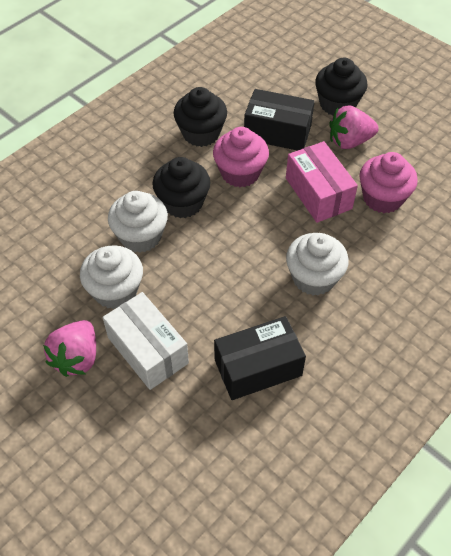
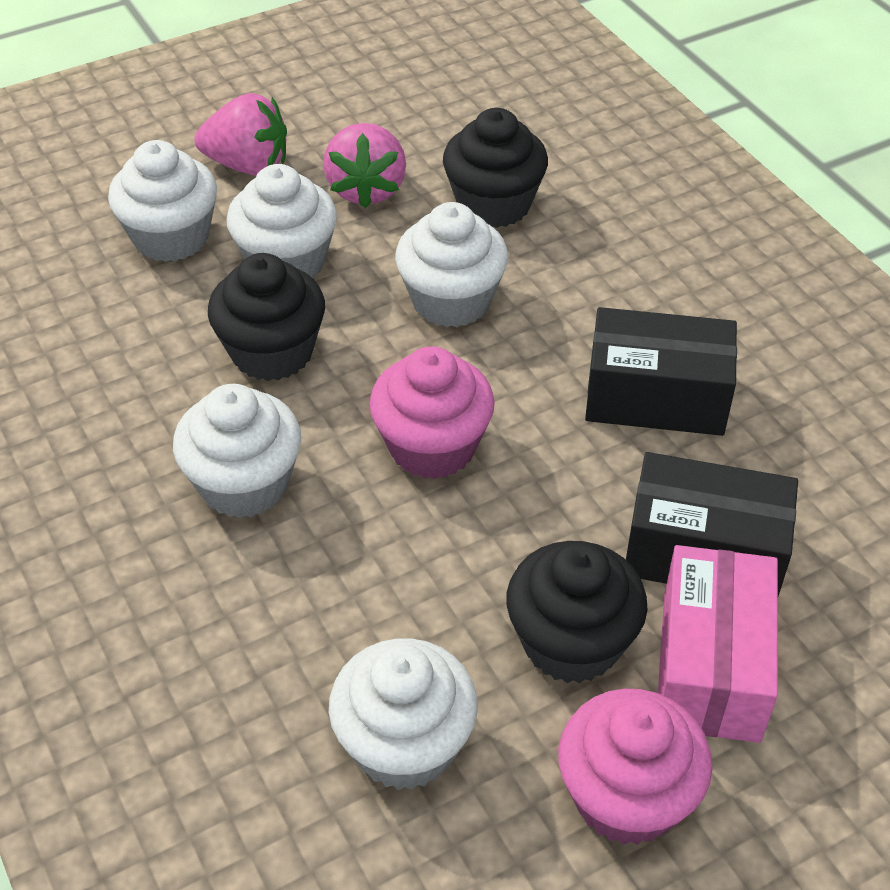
white box: 1 -> 0
white cupcake: 3 -> 5

